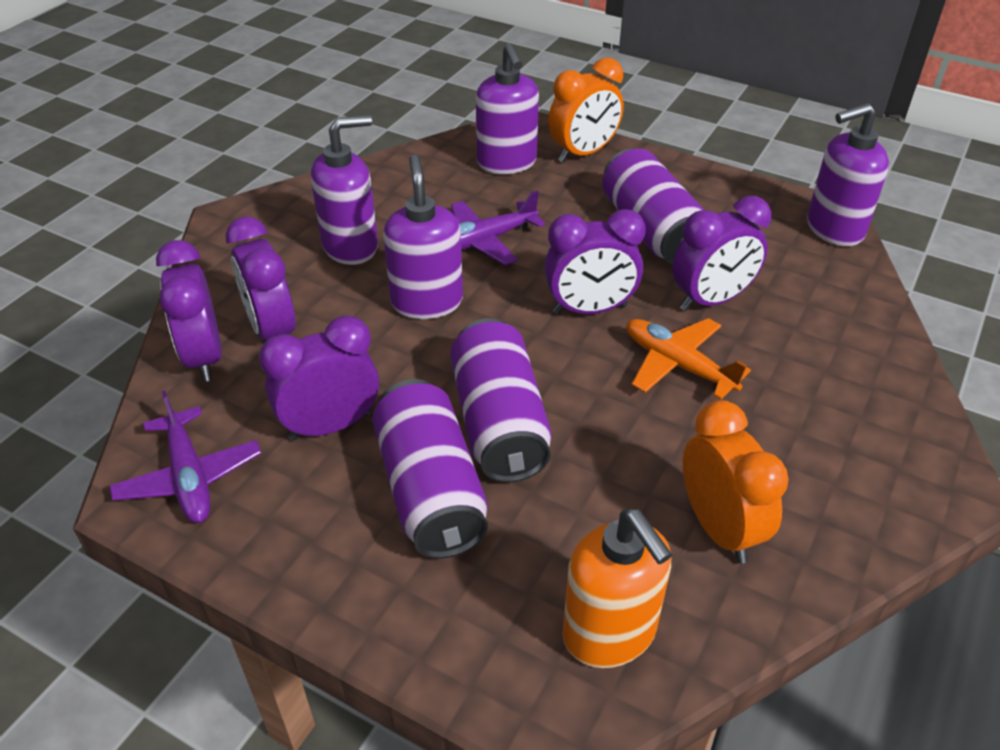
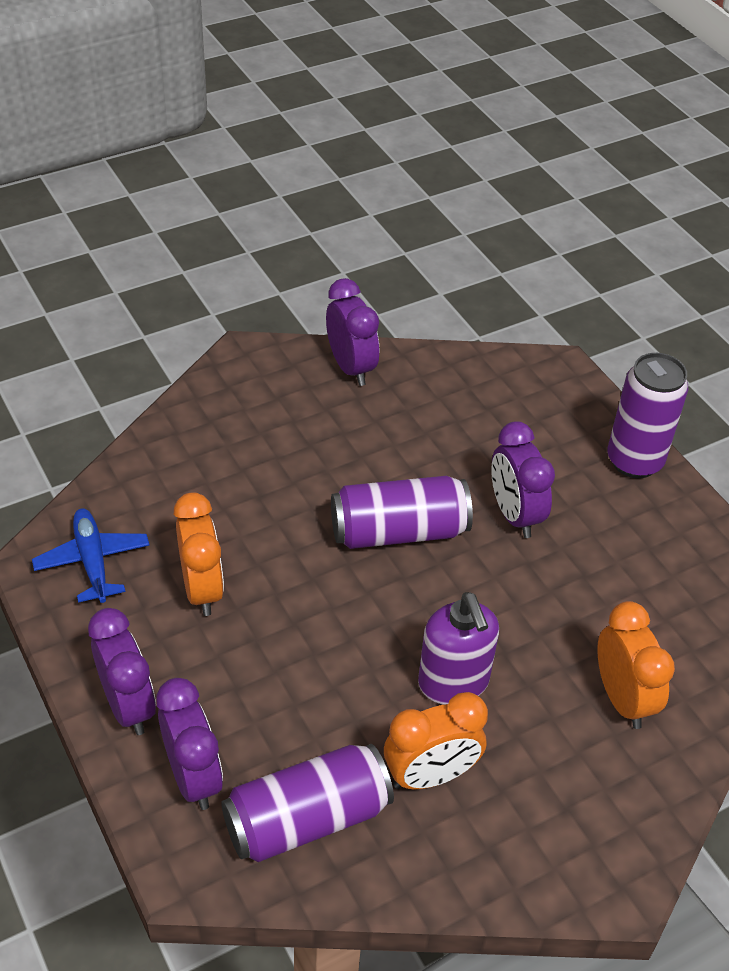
blue plane: 0 -> 1
orange clock: 2 -> 3
orange plane: 1 -> 0
orange soap dispenser: 1 -> 0
purple clock: 5 -> 4
purple plane: 2 -> 0
purple soap dispenser: 4 -> 1

